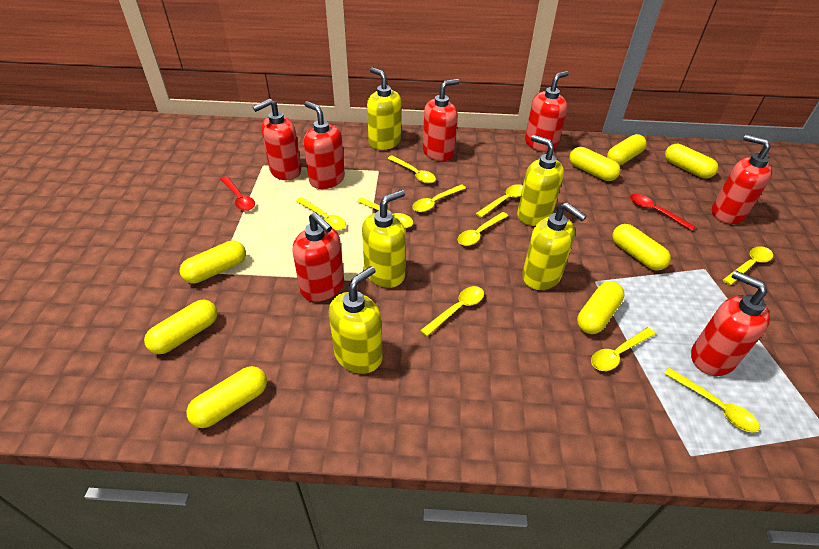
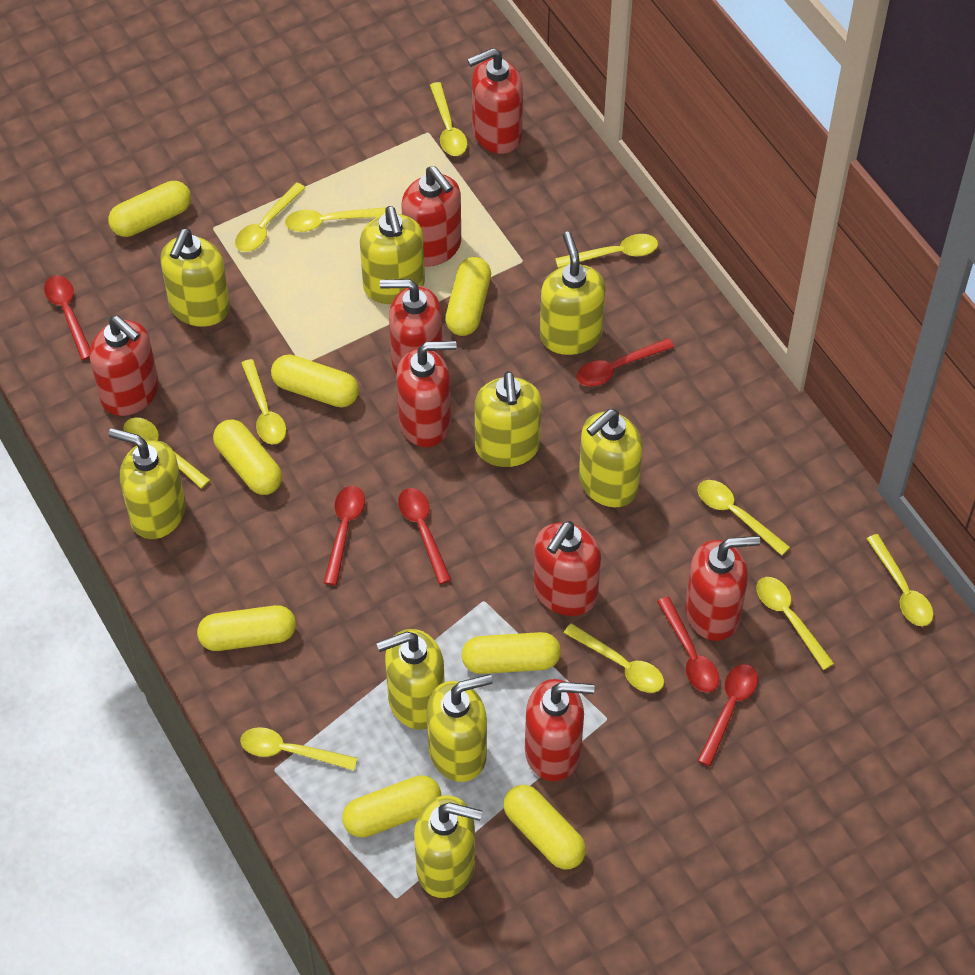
red soap dispenser: 7 -> 8
red spoon: 2 -> 6
yellow soap dispenser: 5 -> 9
yellow spoon: 10 -> 11

